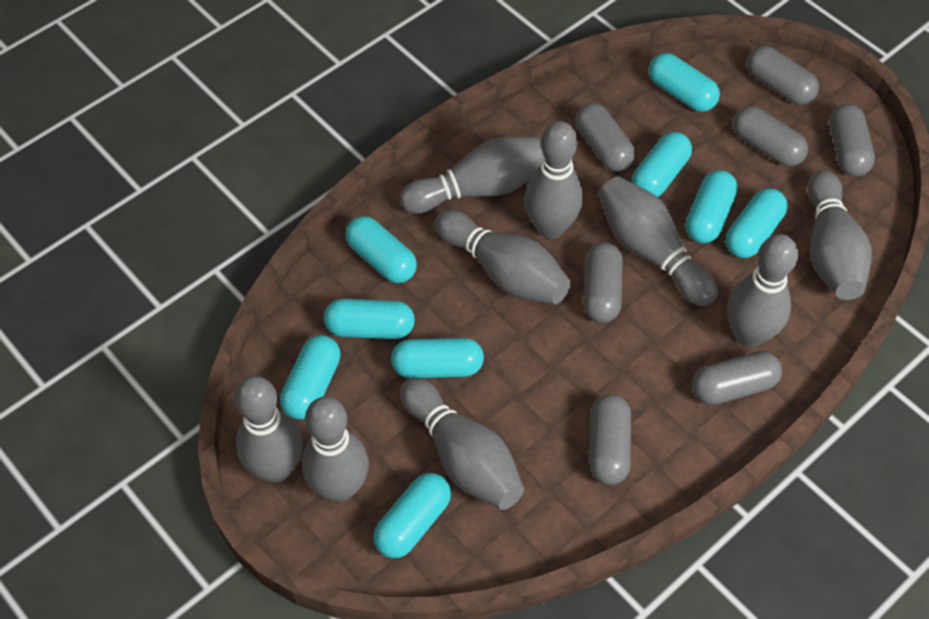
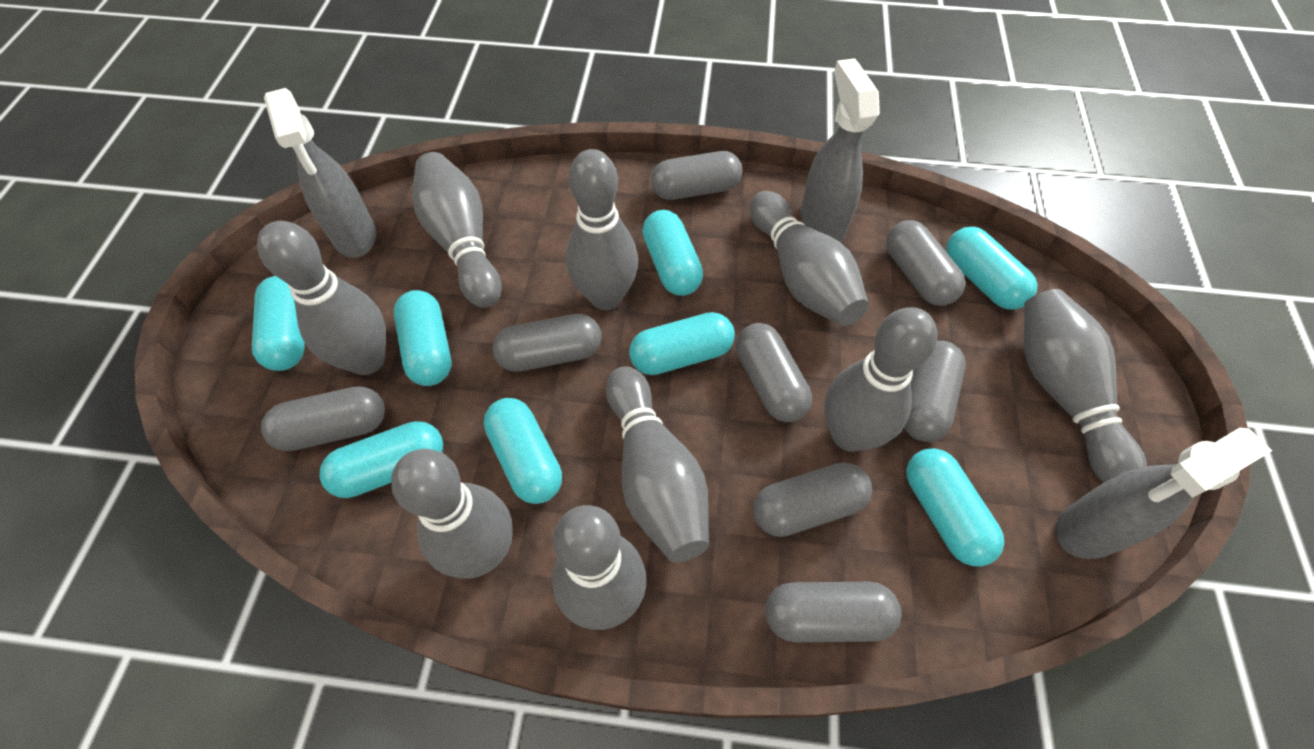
grey capsule: 7 -> 8
grey spray bottle: 0 -> 3
turquoise capsule: 9 -> 8

